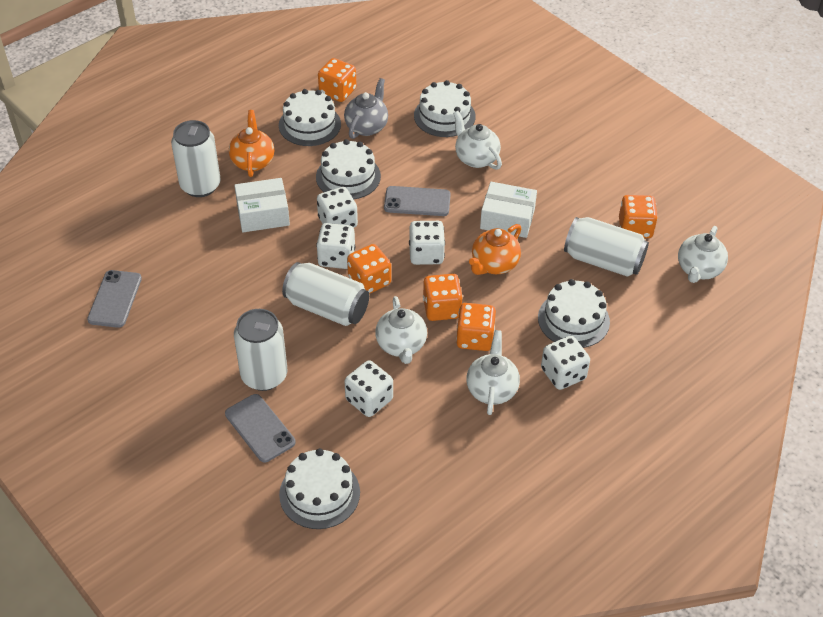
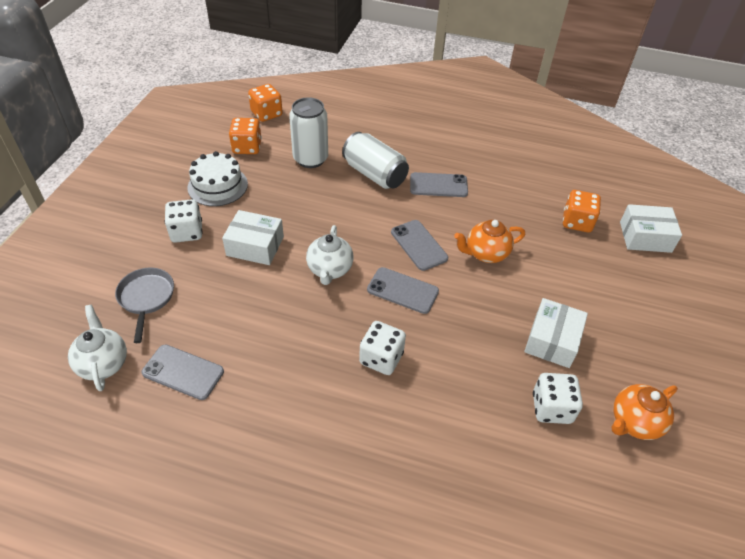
grey pan: 0 -> 1
grey phone: 3 -> 4
grey teapot: 1 -> 0
orange dice: 5 -> 3
white box: 2 -> 3
white cake: 5 -> 1
white can: 4 -> 2
white dice: 5 -> 3
white teapot: 4 -> 2

